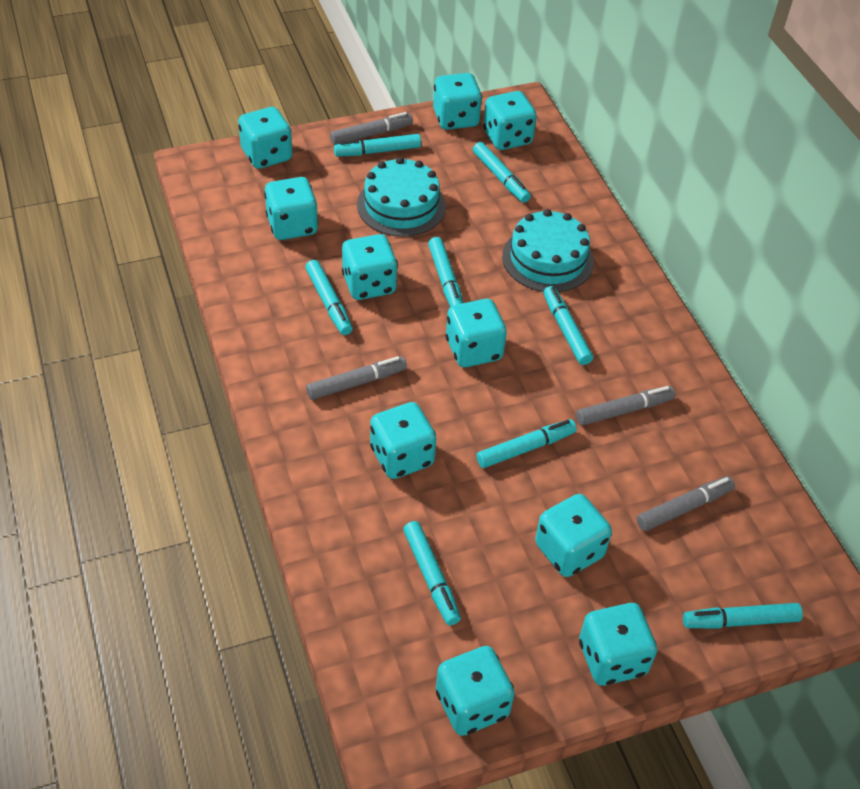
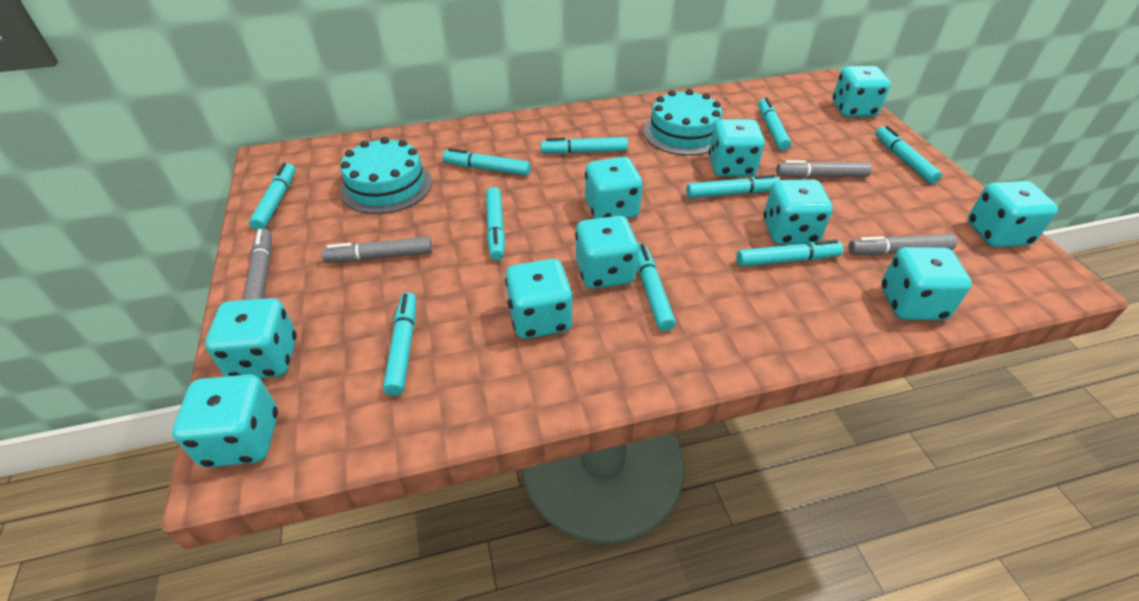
turquoise marker: 8 -> 10

